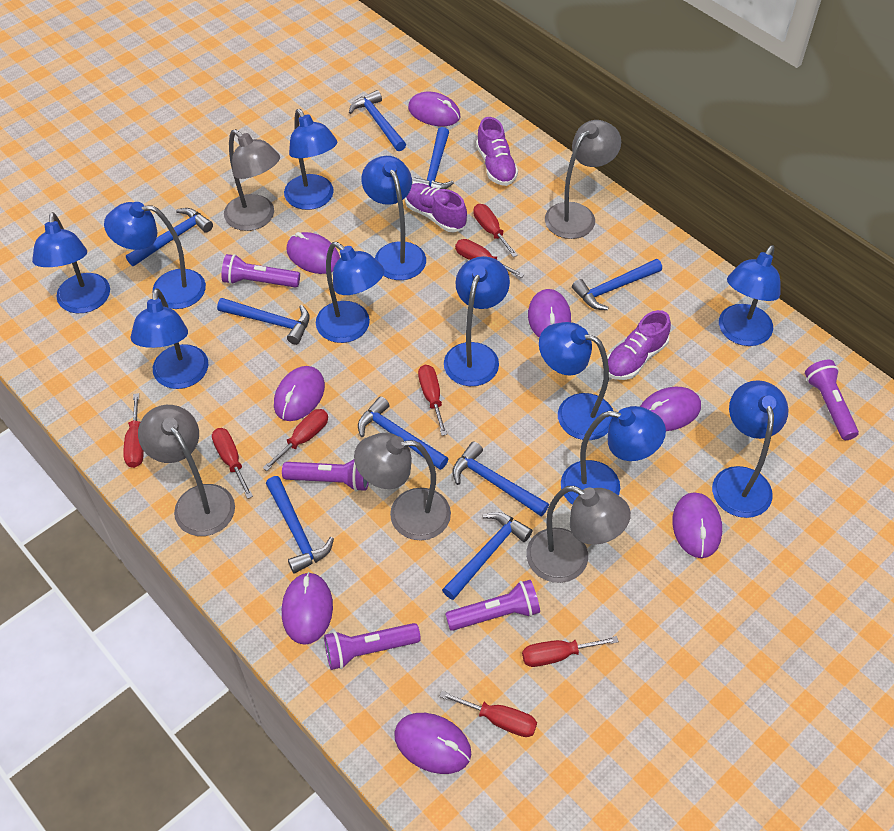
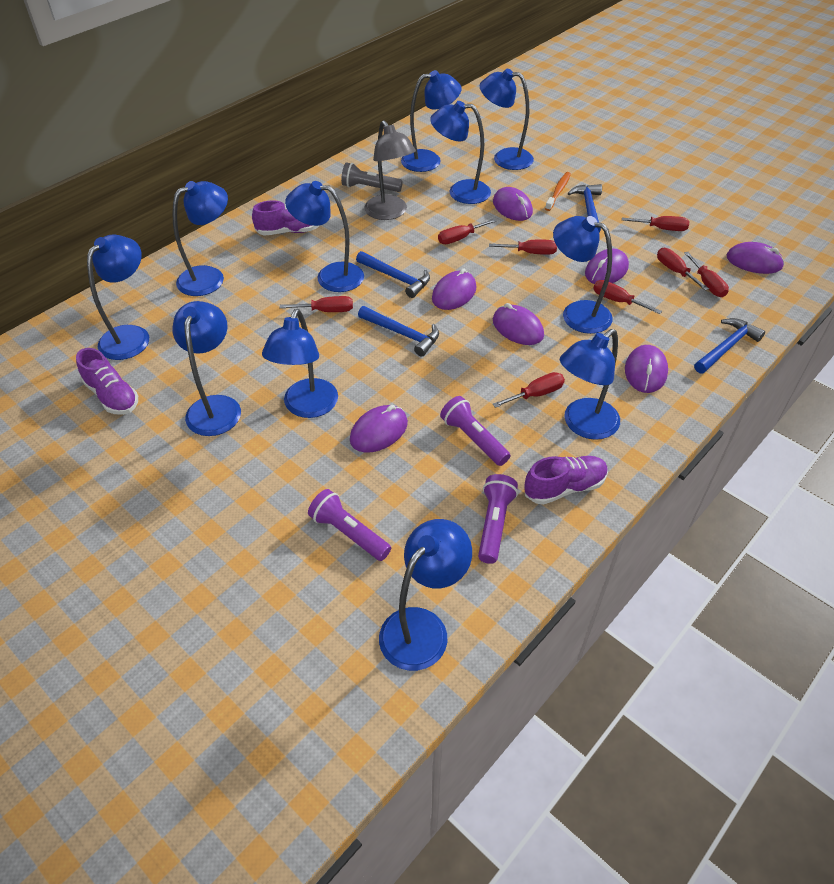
blue hammer: 9 -> 4
grey flashlight: 0 -> 1
grey lamp: 5 -> 1
orange toothbrush: 0 -> 1
purple flashlight: 5 -> 3
purple mouse: 8 -> 7

